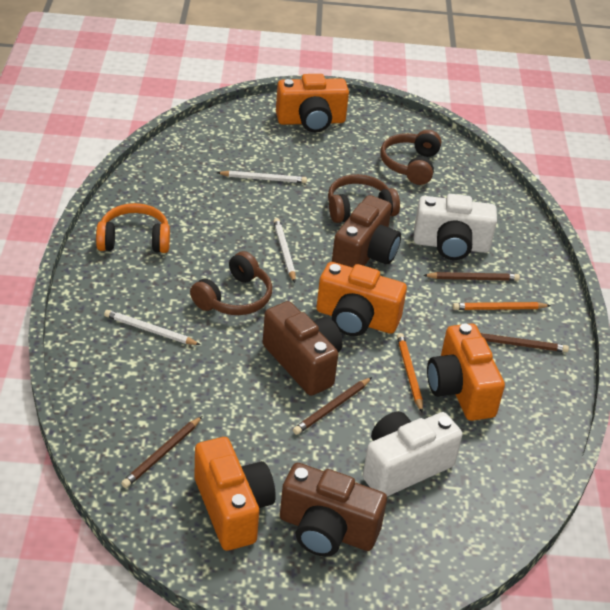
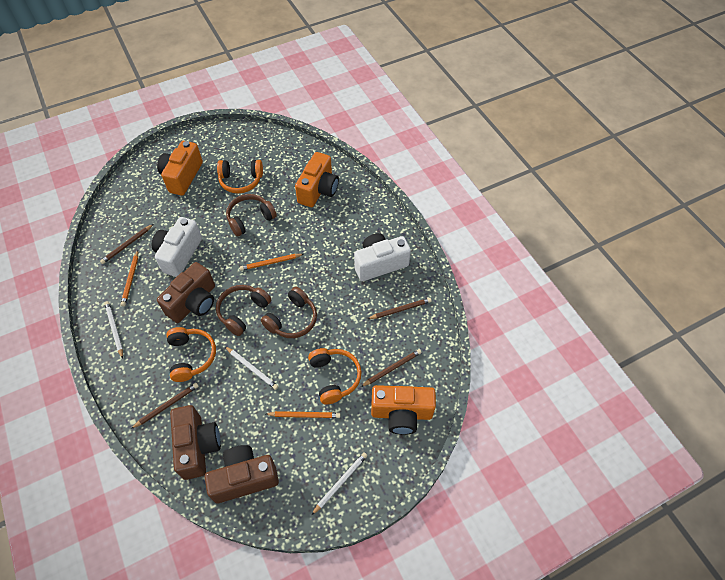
orange camera: 4 -> 3
orange headphones: 1 -> 3
orange pencil: 2 -> 3

